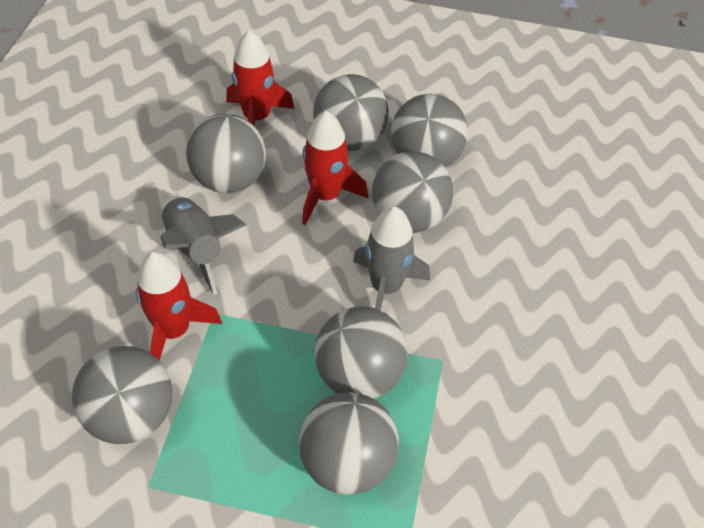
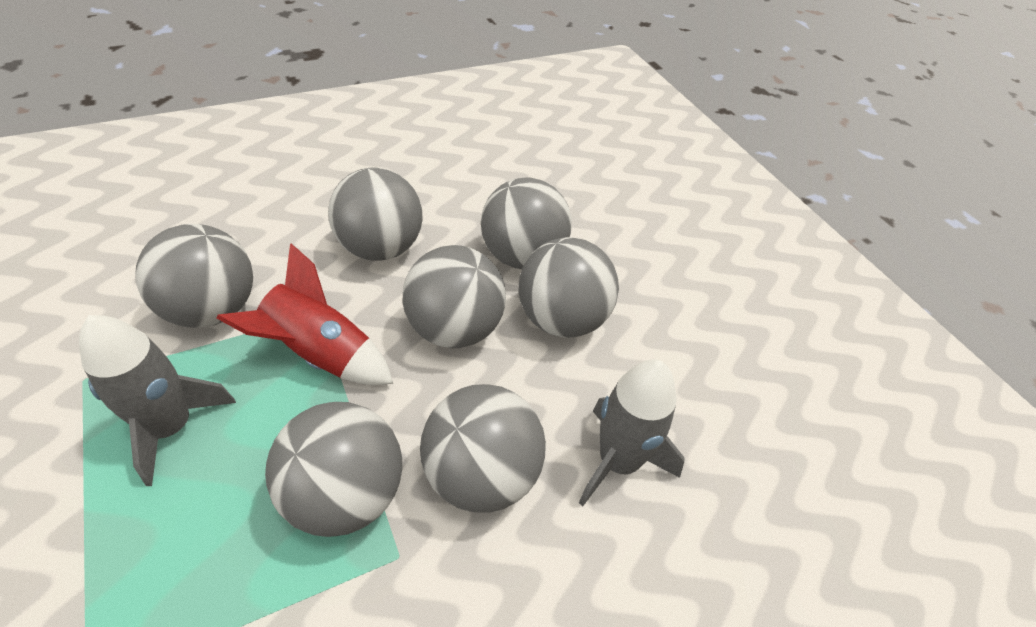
red rocket: 3 -> 1

